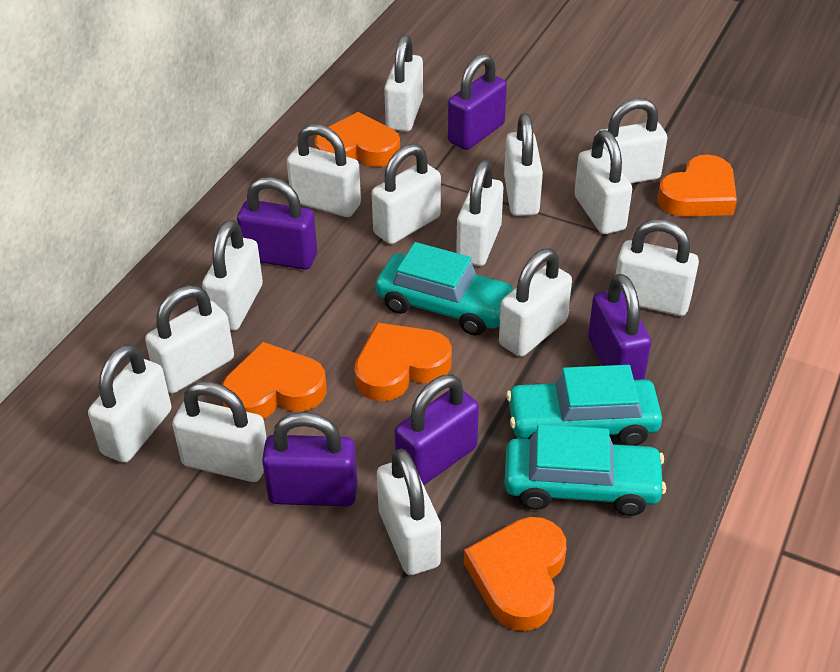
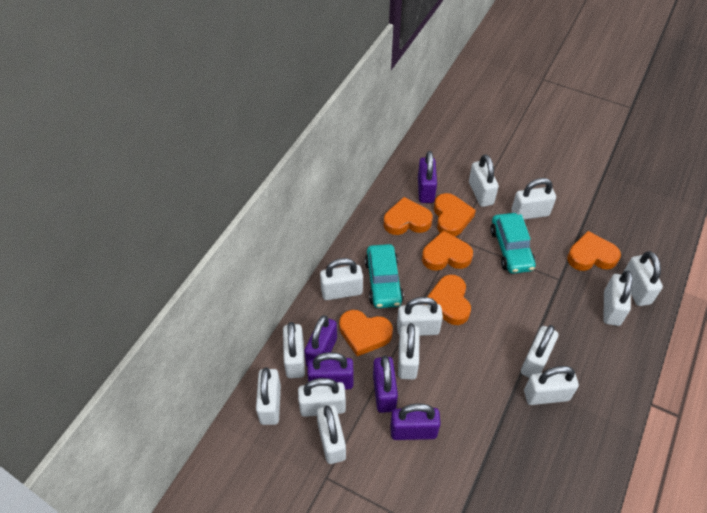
orange heart: 5 -> 6
turquoise car: 3 -> 2
white padlock: 14 -> 13

